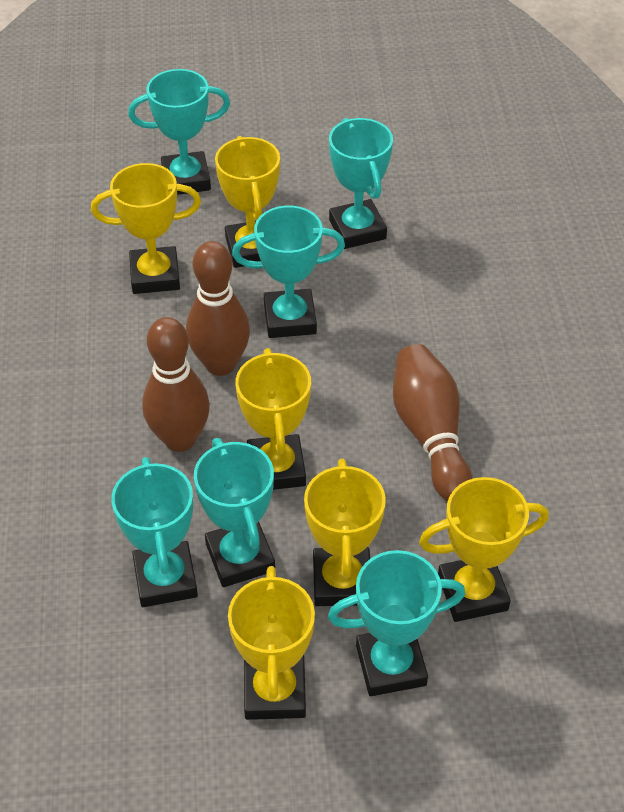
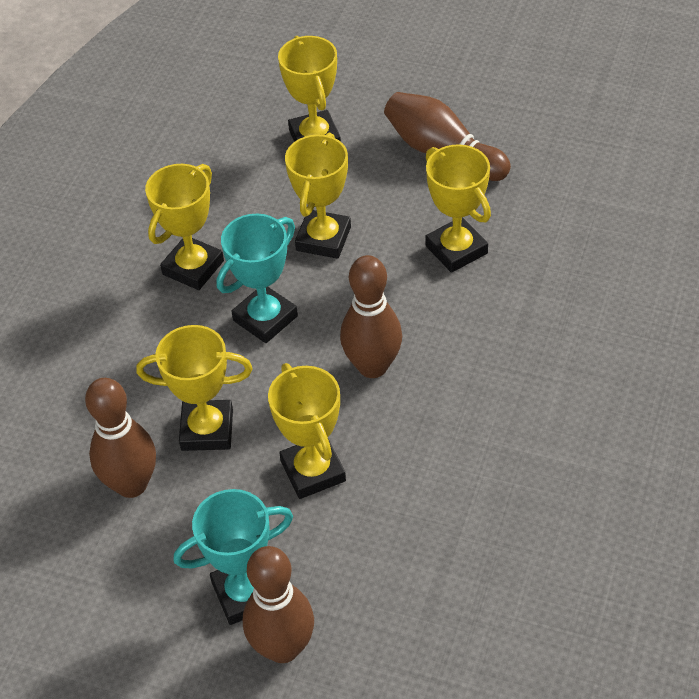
brown bowling pin: 3 -> 4
turquoise trophy: 6 -> 2

